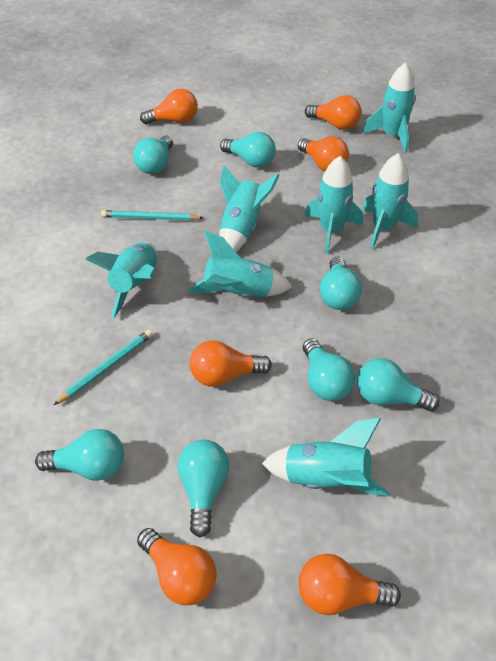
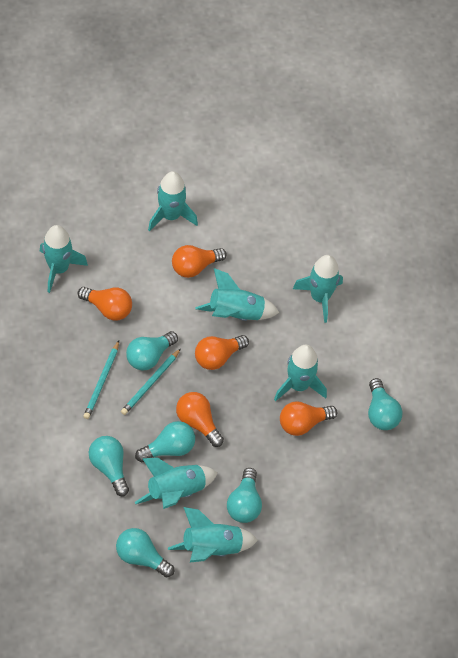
orange light bulb: 6 -> 5
turquoise light bulb: 7 -> 6

